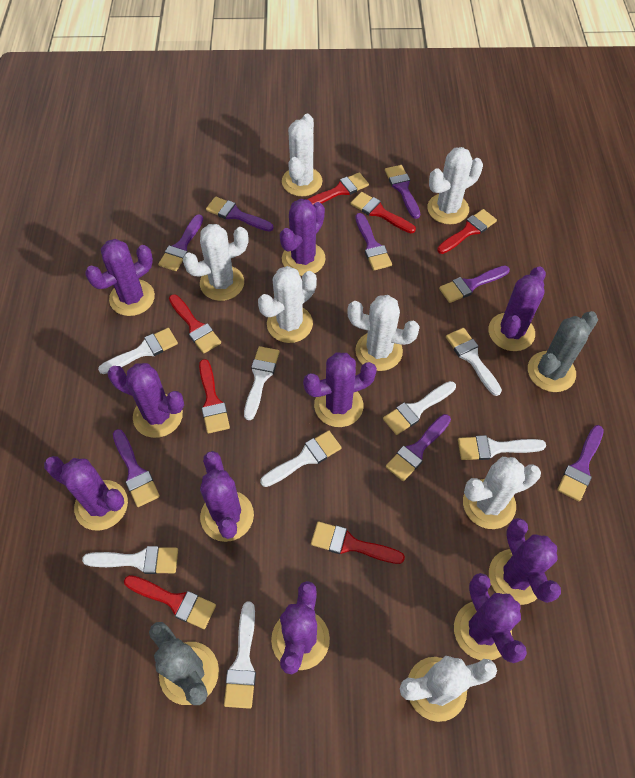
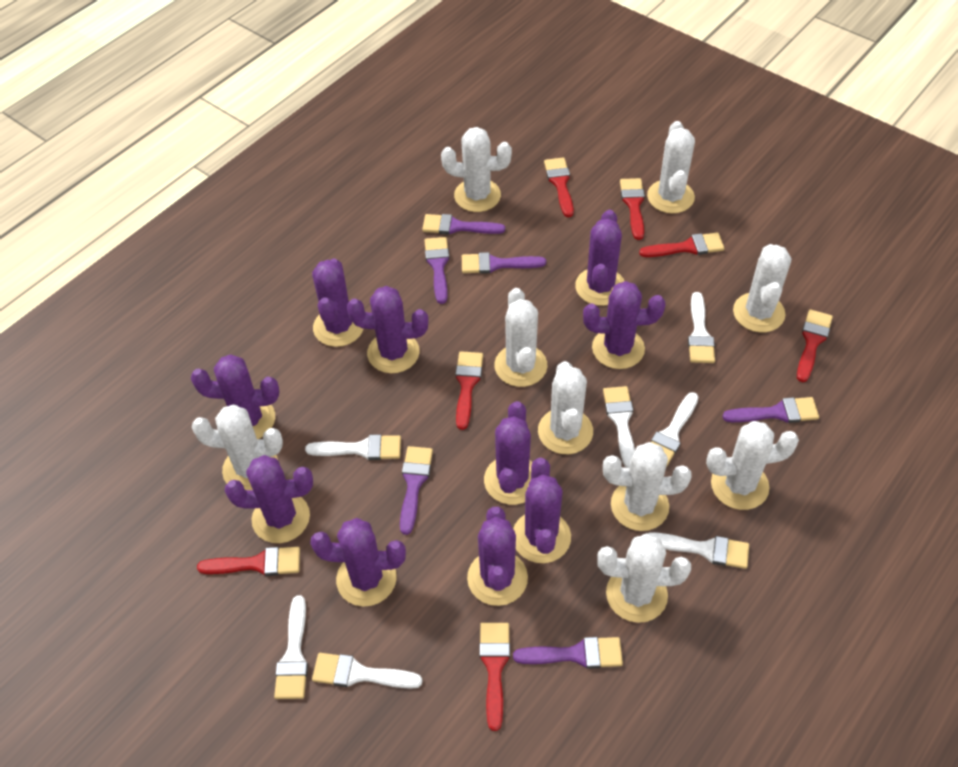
grey cactus: 2 -> 0
purple brush: 8 -> 6
white brush: 8 -> 7
white cactus: 7 -> 9

